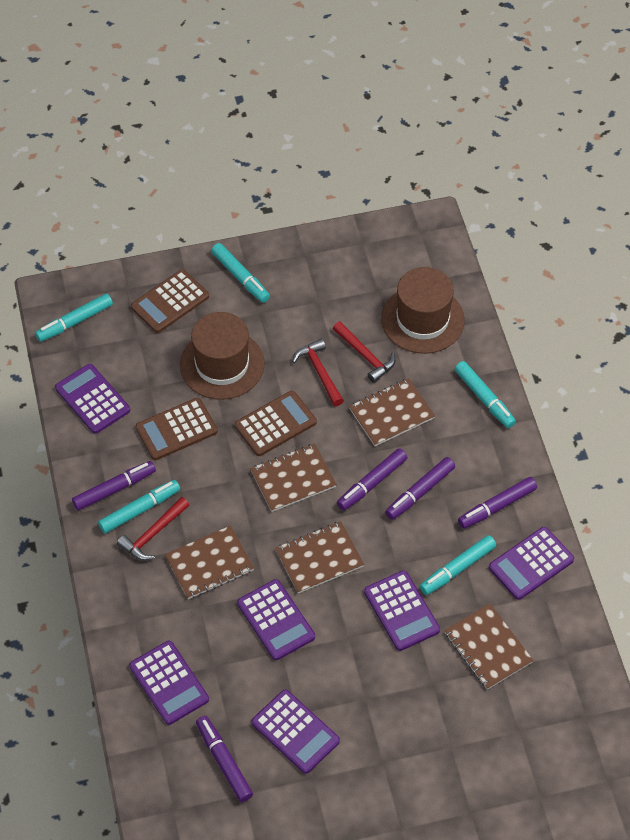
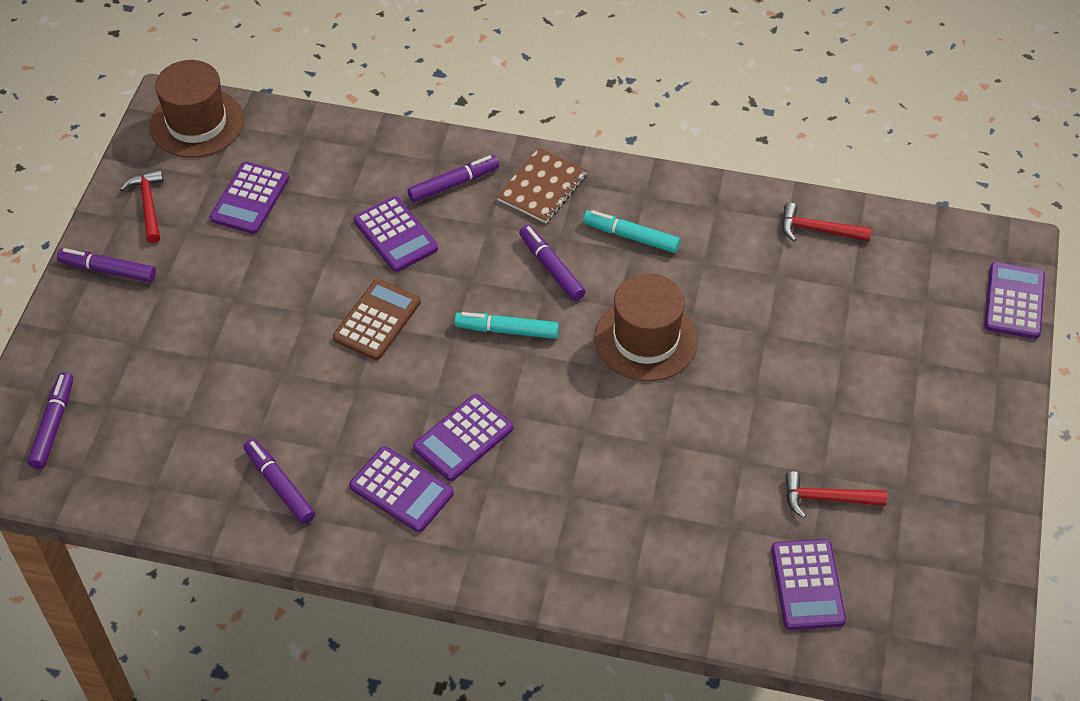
brown calculator: 3 -> 1
brown notebook: 5 -> 1
turquoise marker: 5 -> 2

